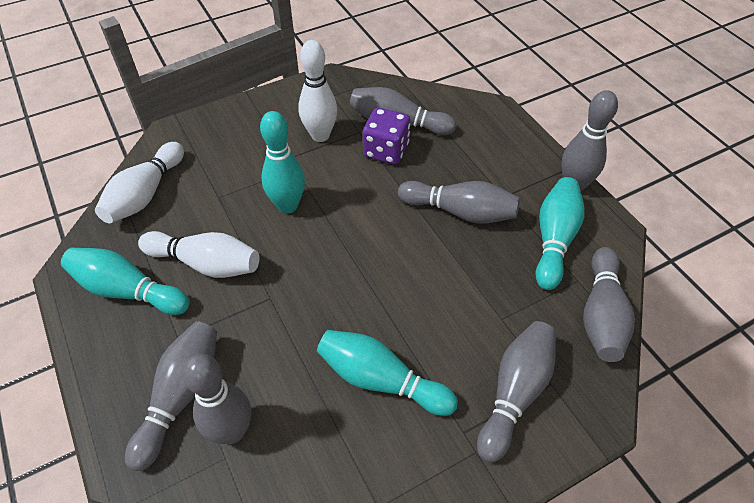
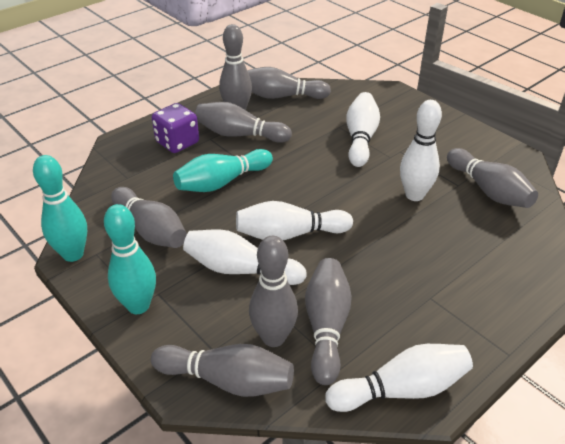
grey bowling pin: 7 -> 8
turquoise bowling pin: 4 -> 3
white bowling pin: 3 -> 5

